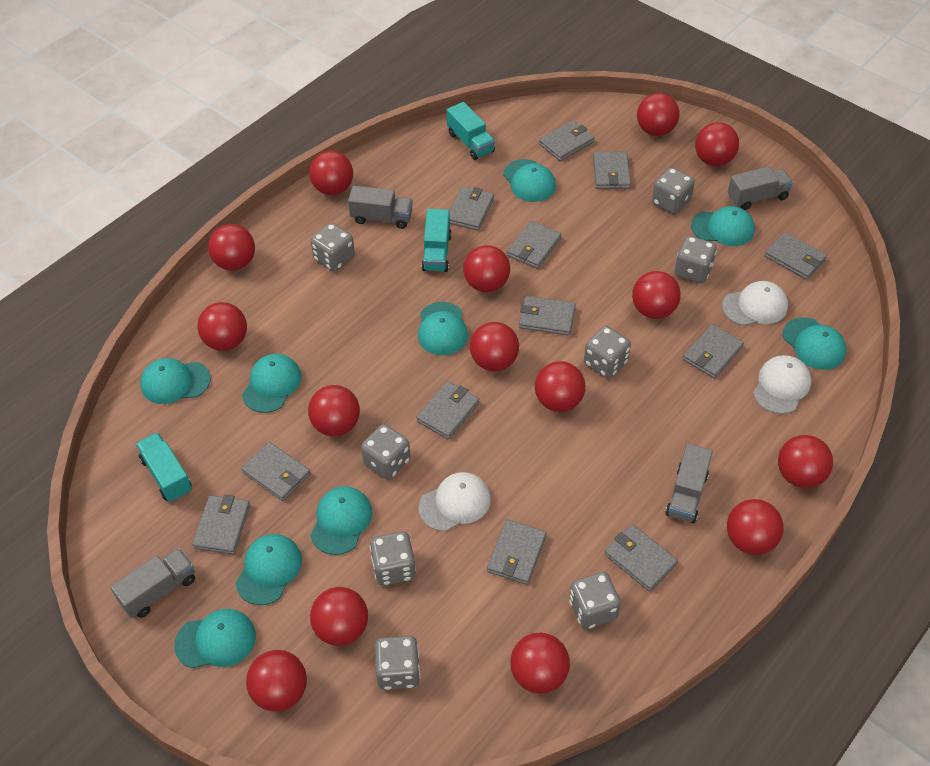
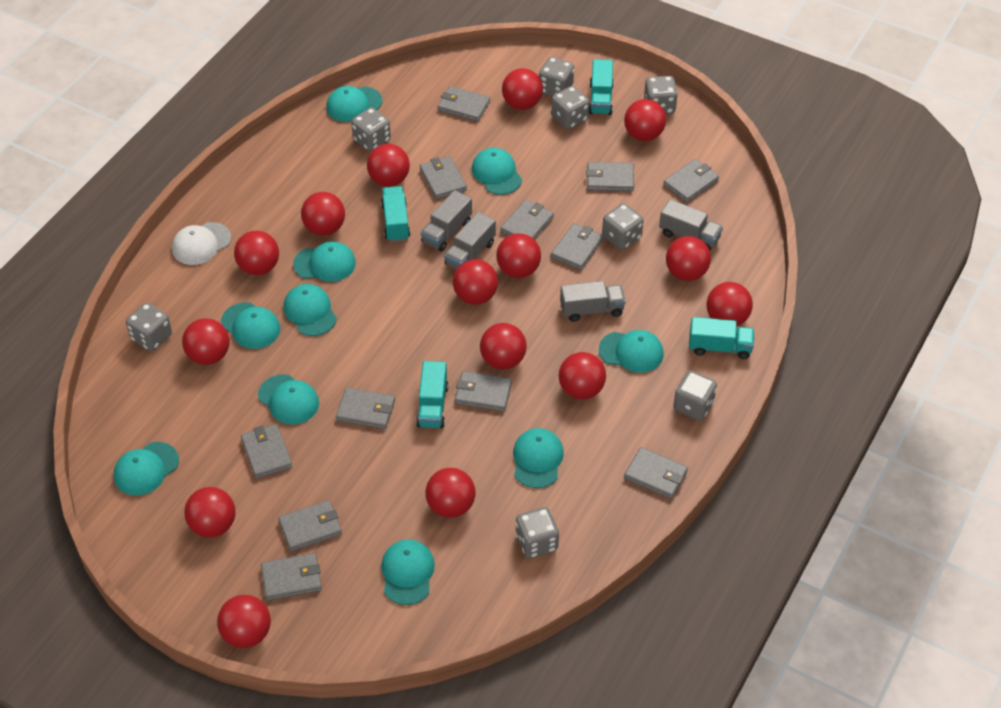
turquoise cap: 9 -> 10
turquoise truck: 3 -> 4
white cap: 3 -> 1

